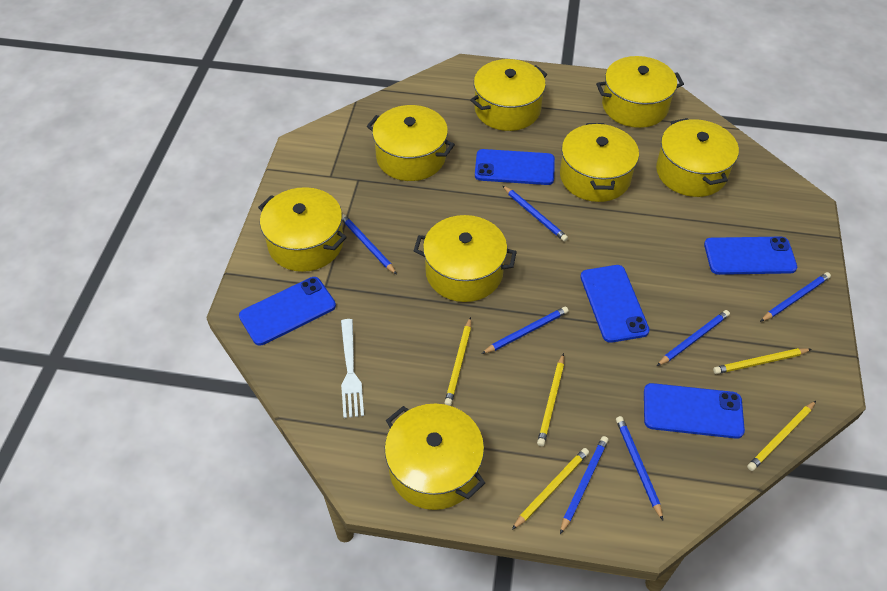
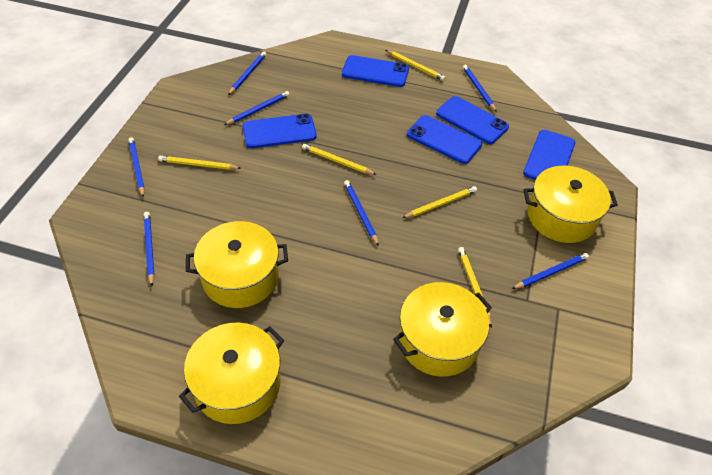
white fork: 1 -> 0
yellow pot: 8 -> 4

